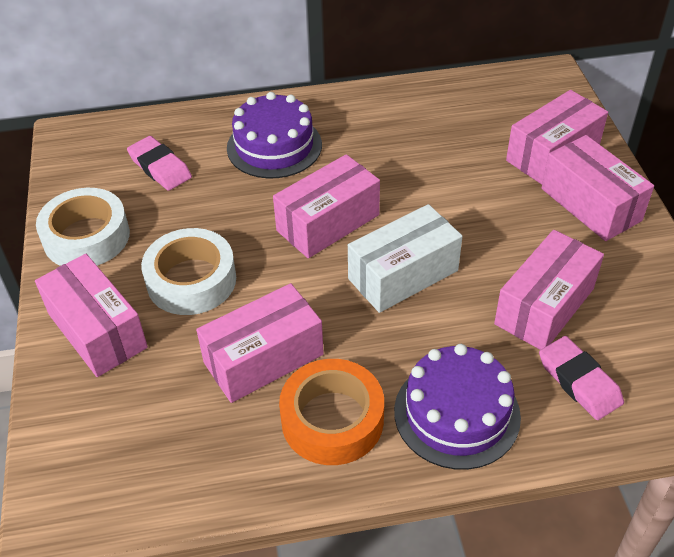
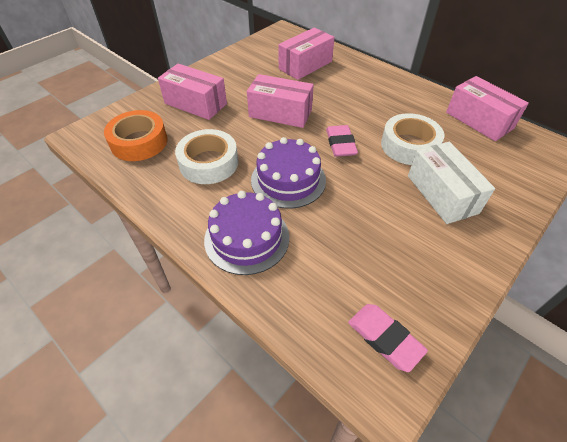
pink box: 6 -> 4

